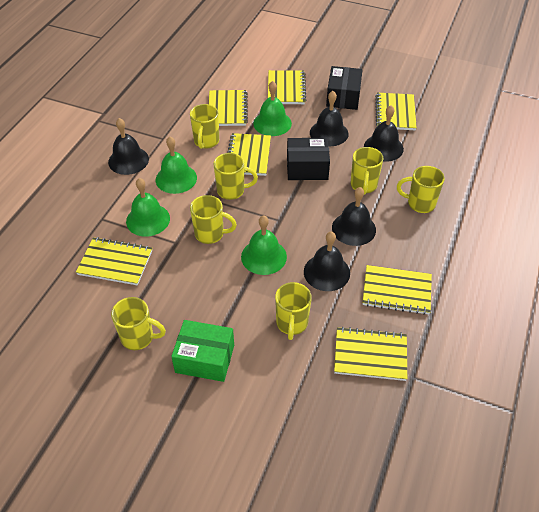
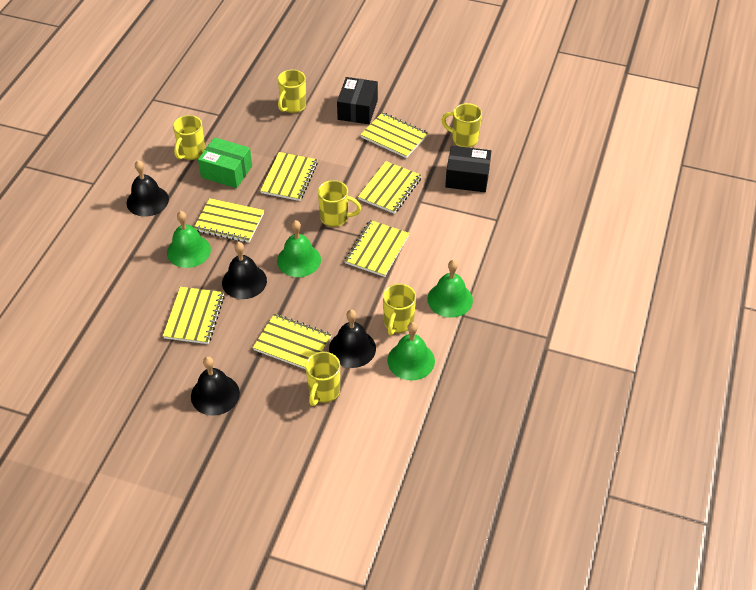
black bell: 5 -> 4
yellow mug: 7 -> 6

